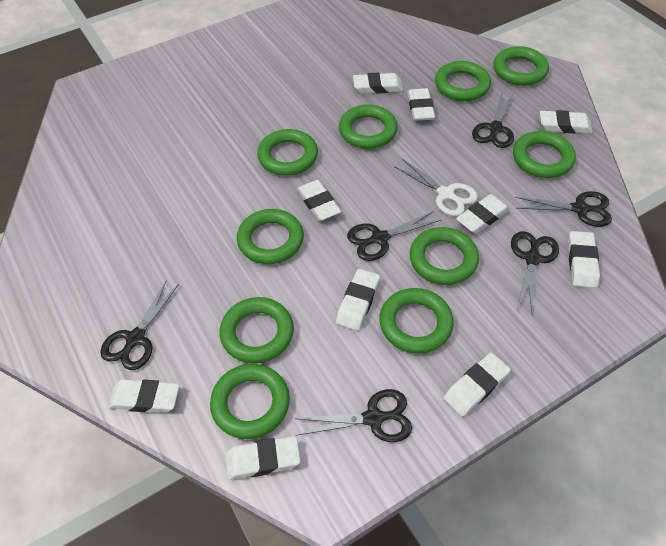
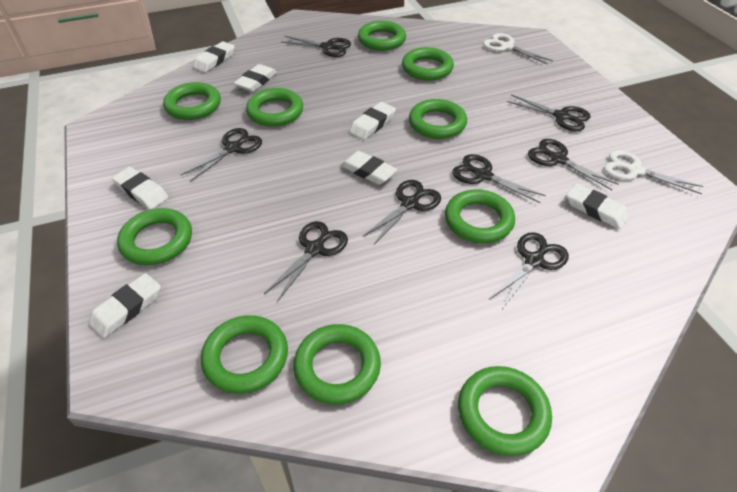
black scissors: 6 -> 8
white eraser: 10 -> 7
white scissors: 1 -> 2

